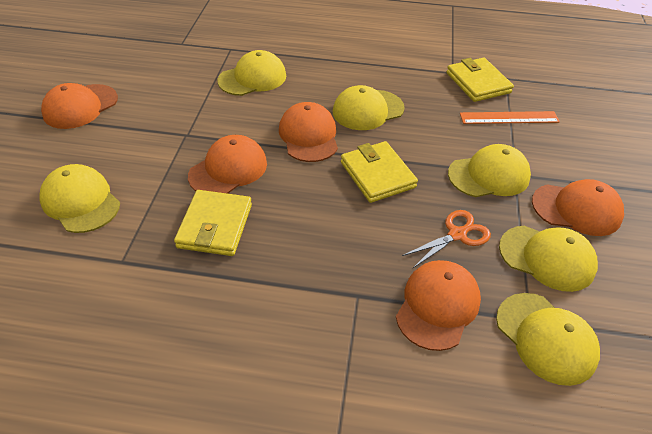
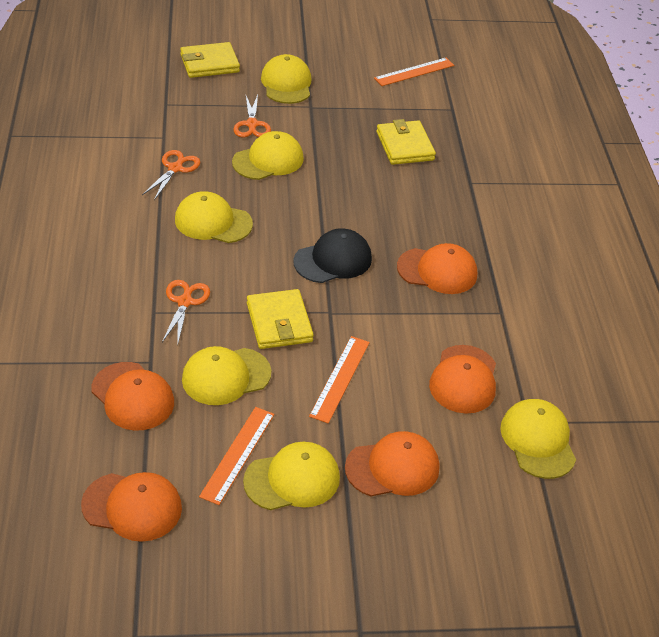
black cap: 0 -> 1
orange ruler: 1 -> 3
orange scissors: 1 -> 3

